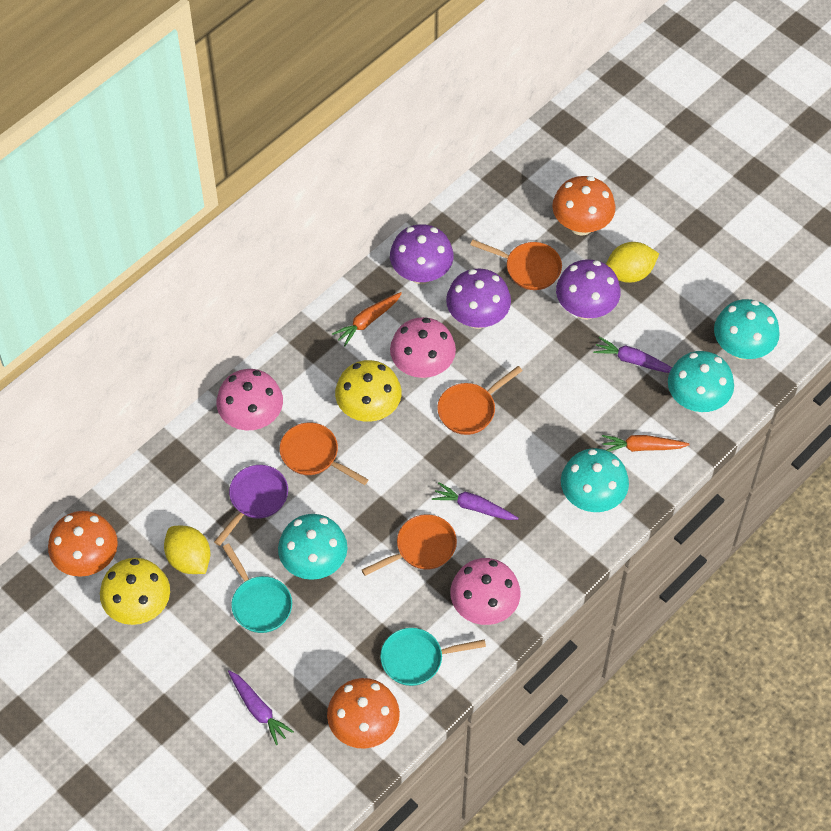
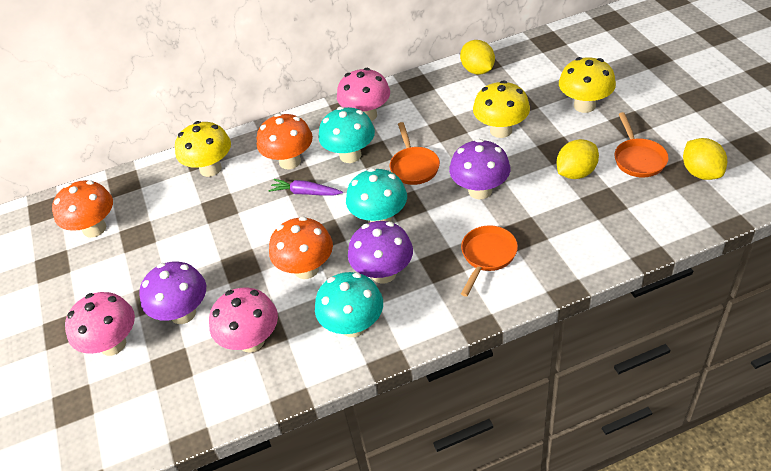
orange carrot: 2 -> 0
orange pan: 4 -> 3
purple carrot: 3 -> 1
purple pan: 1 -> 0
turquoise mushroom: 4 -> 3
turquoise pan: 2 -> 0
yellow lemon: 2 -> 3
yellow mushroom: 2 -> 3

